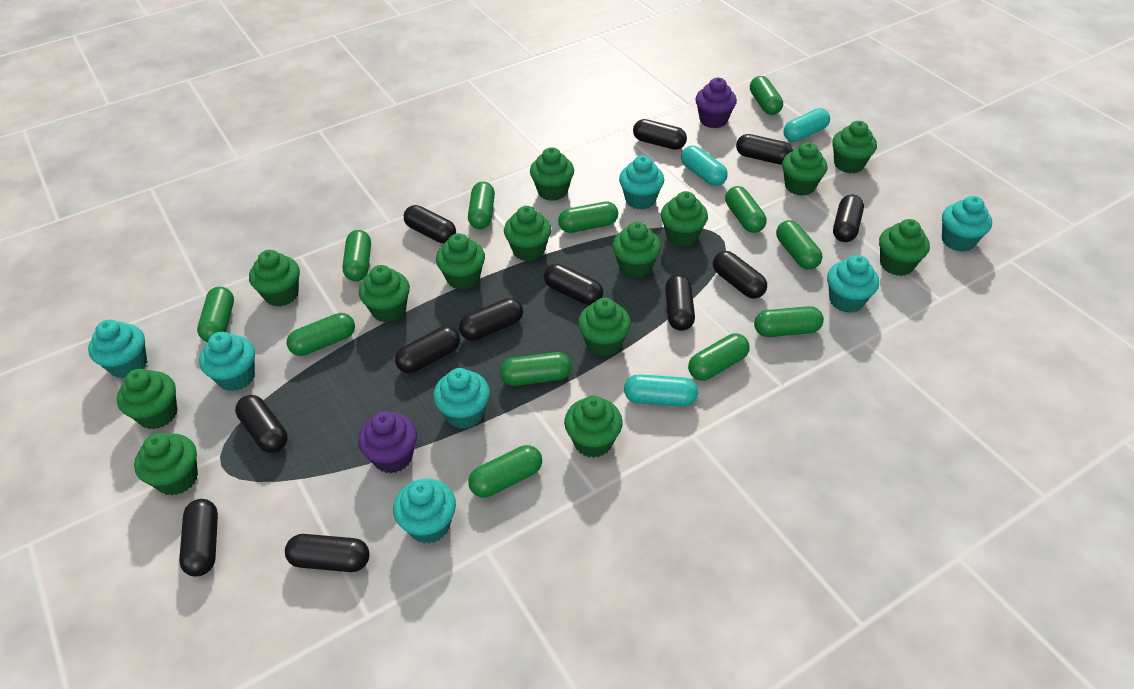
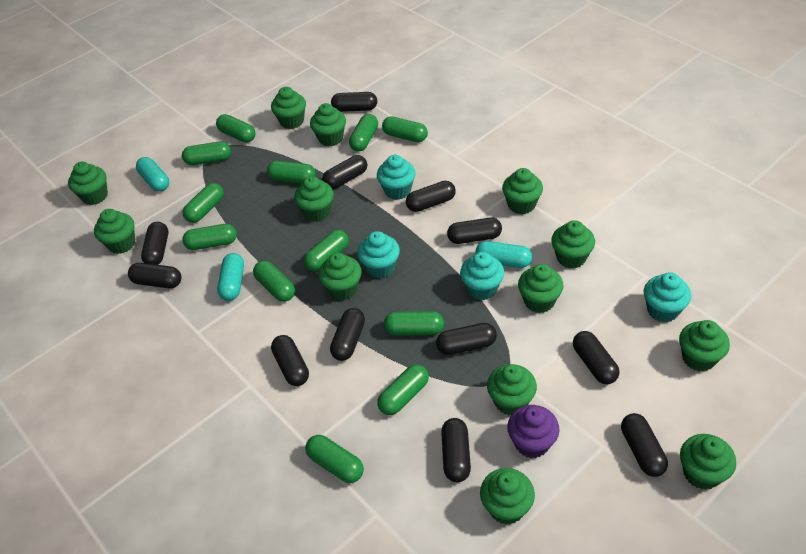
green cupcake: 14 -> 13
purple cupcake: 2 -> 1
turquoise cupcake: 7 -> 4

